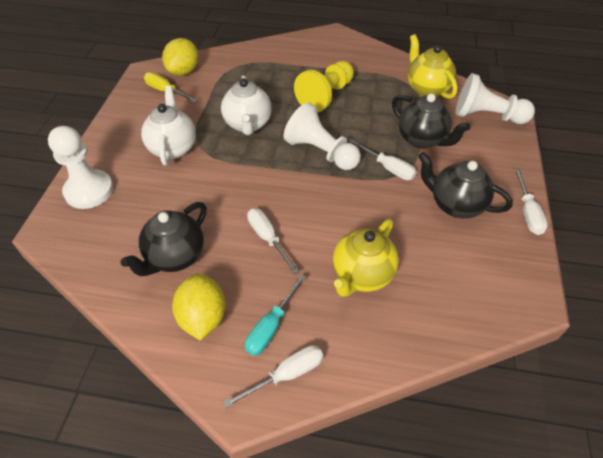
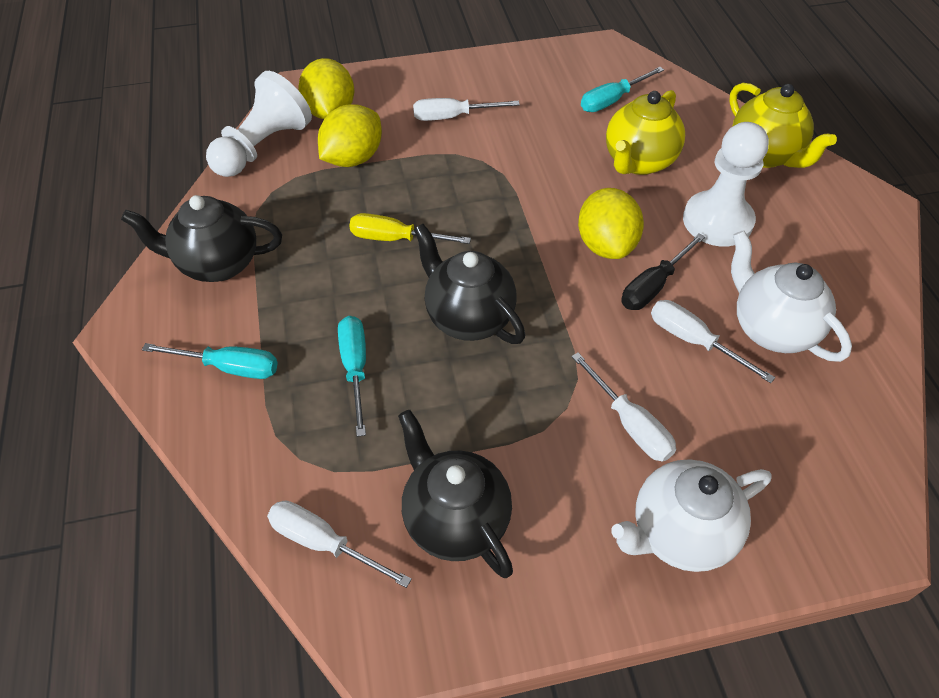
black screwdriver: 0 -> 1
turquoise screwdriver: 1 -> 3
white pawn: 3 -> 2
yellow lemon: 2 -> 3
yellow pawn: 1 -> 0

